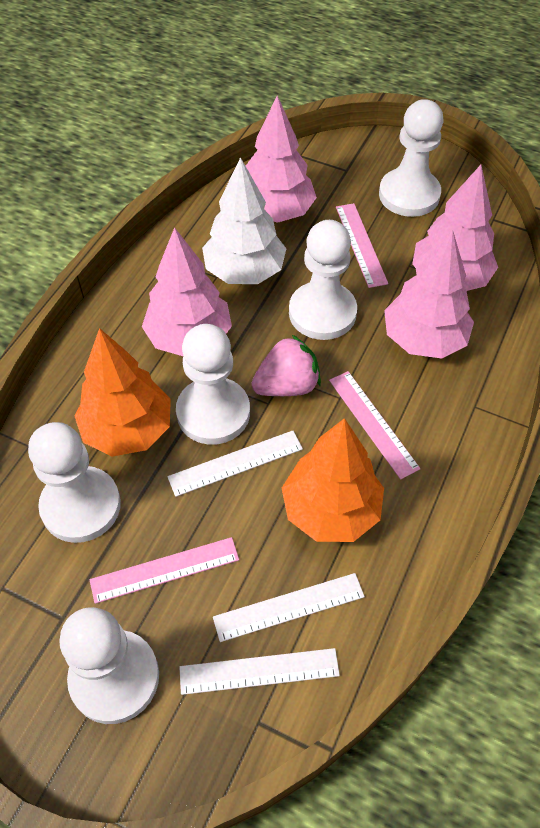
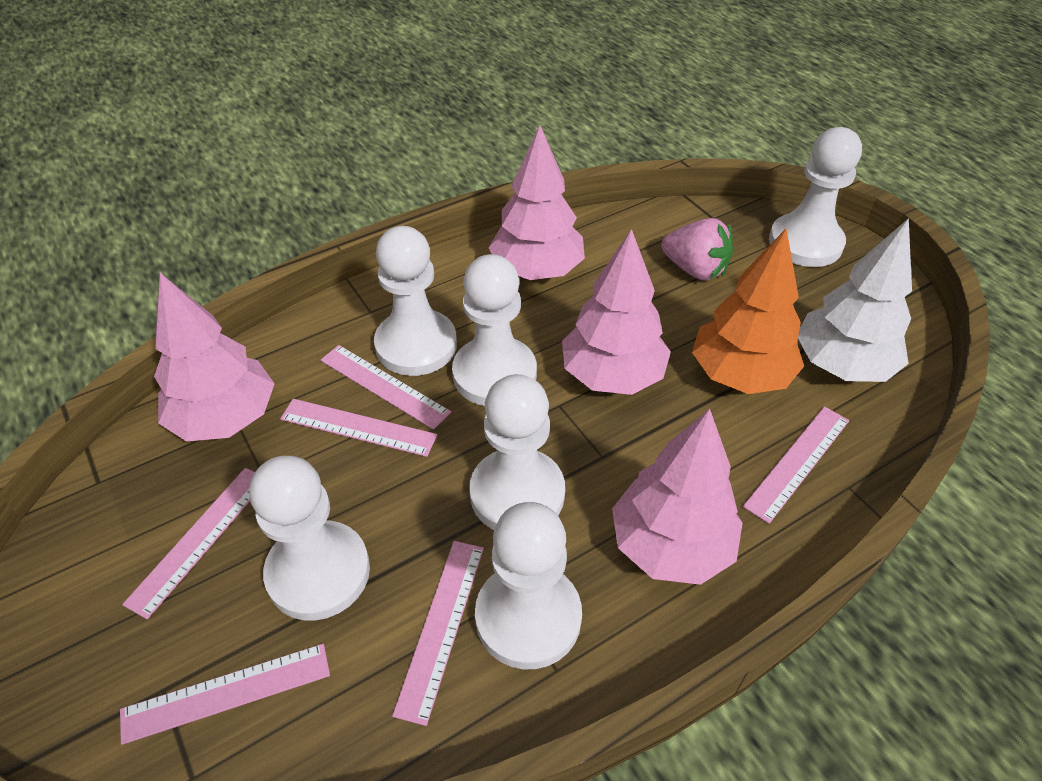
orange tree: 2 -> 1
pink ruler: 3 -> 6
white pawn: 5 -> 6
white ruler: 3 -> 0

